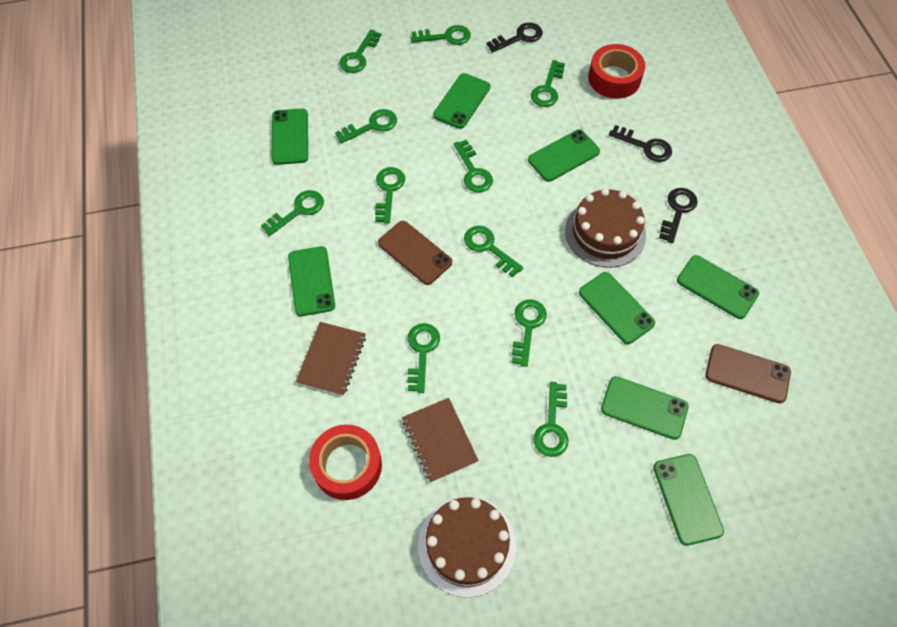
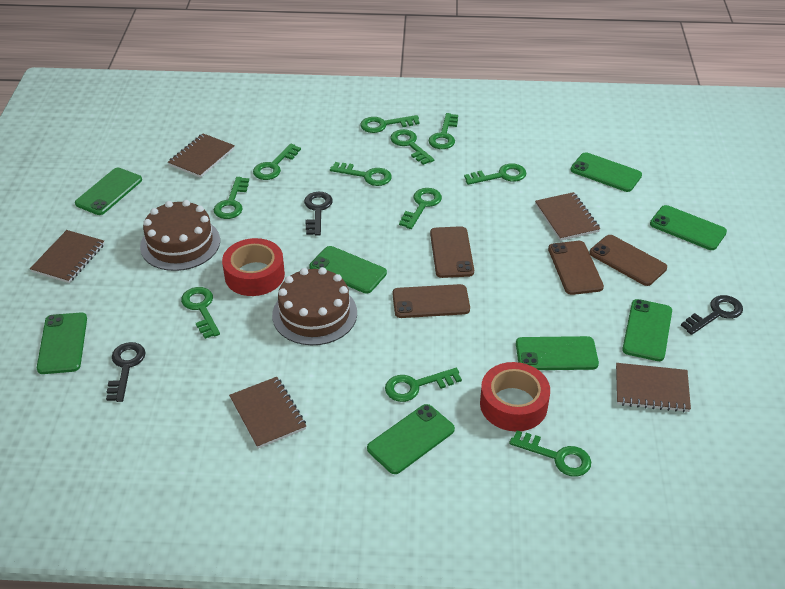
brown notebook: 2 -> 5
brown phone: 2 -> 4

